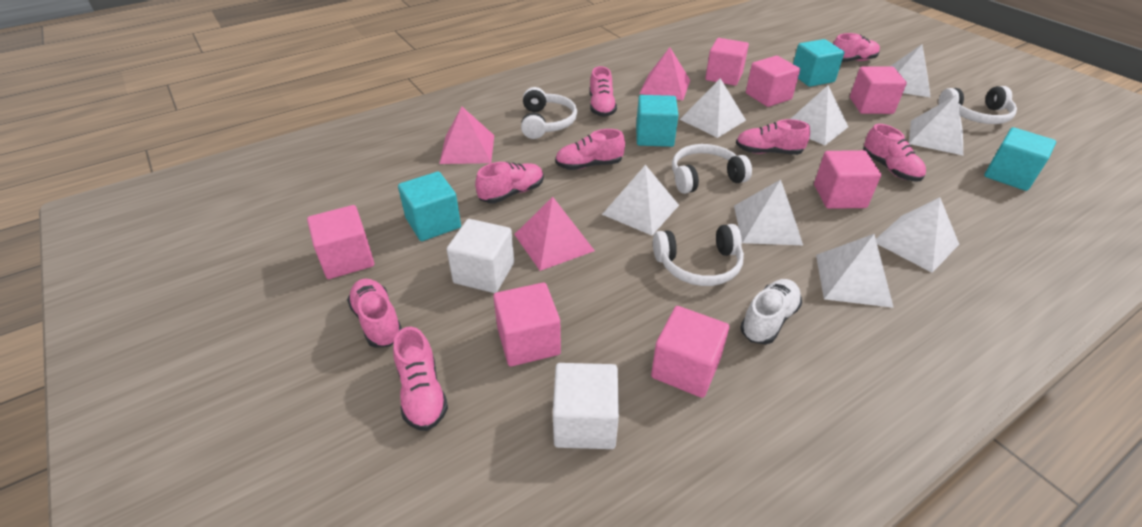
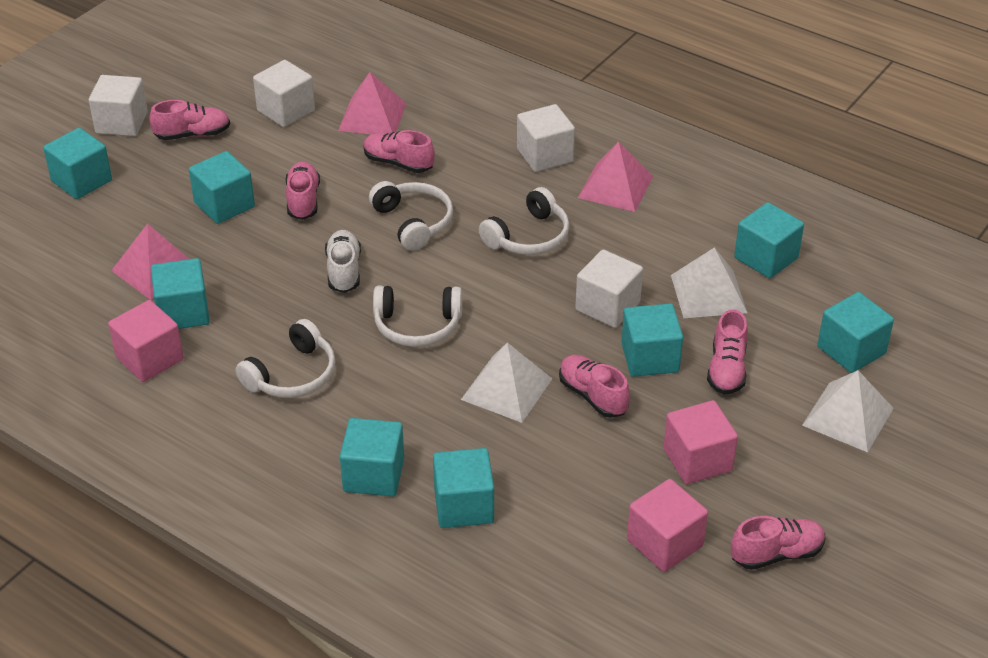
pink cube: 7 -> 3
pink shoe: 8 -> 6
turquoise cube: 4 -> 8
white cube: 2 -> 4
white pyramid: 8 -> 3

